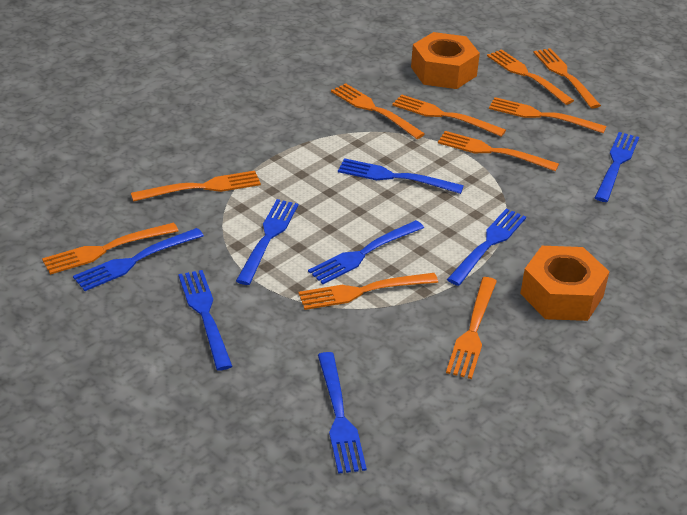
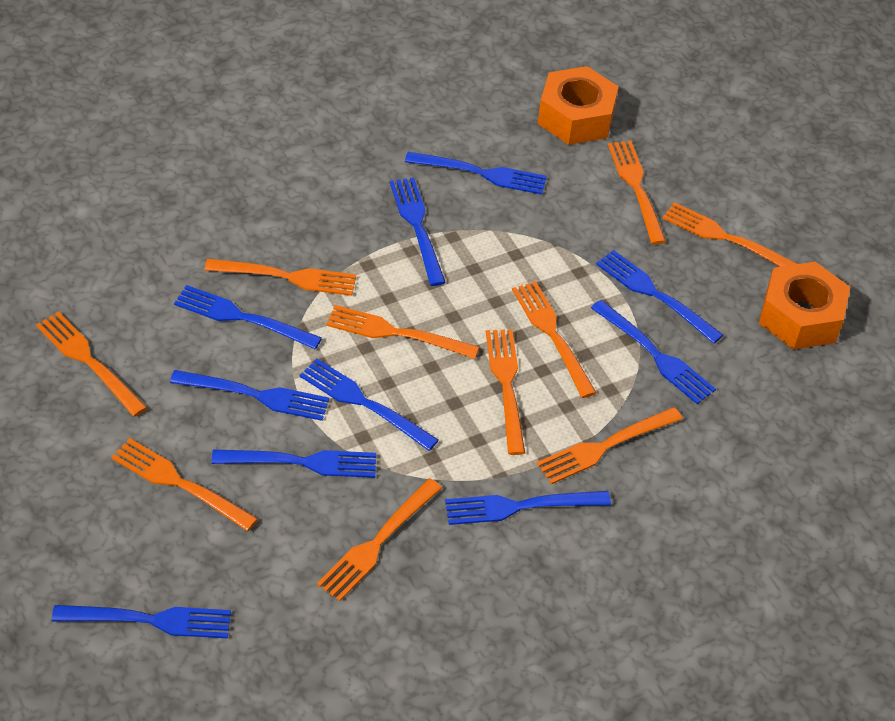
blue fork: 8 -> 10

